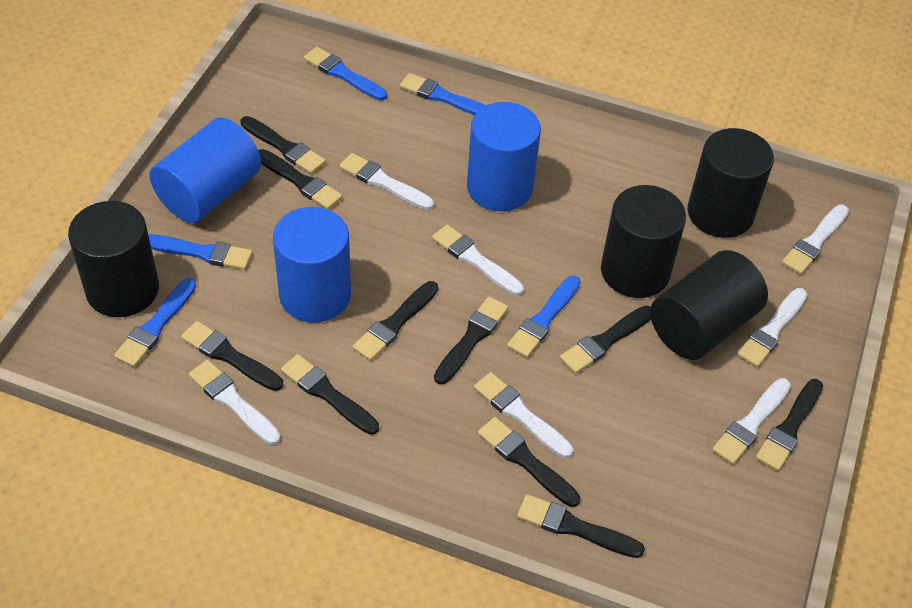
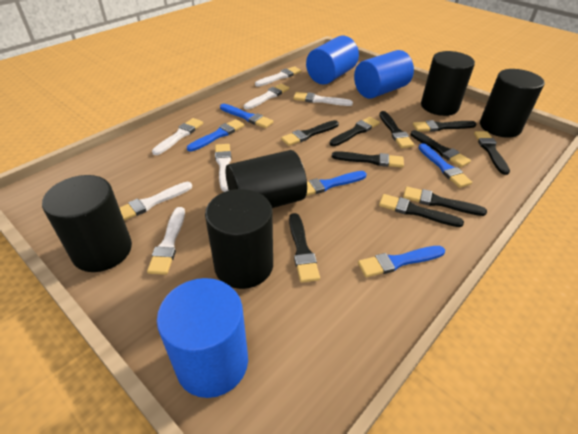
black cylinder: 4 -> 5

